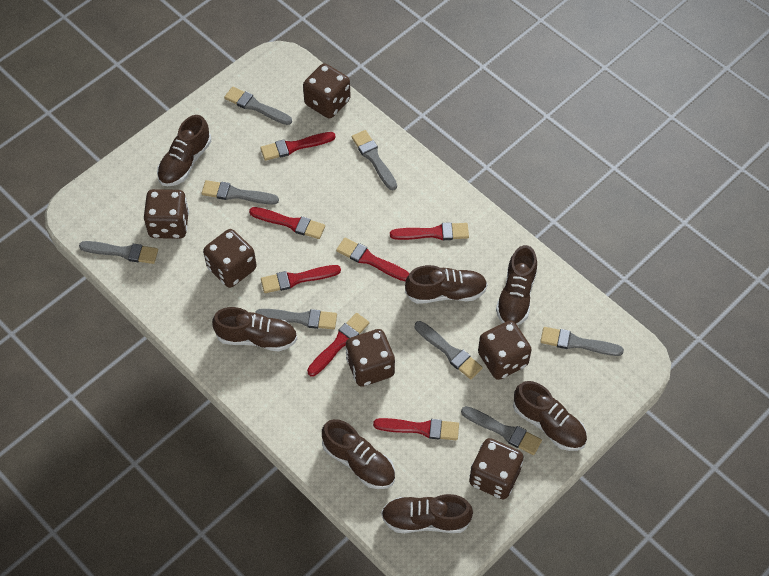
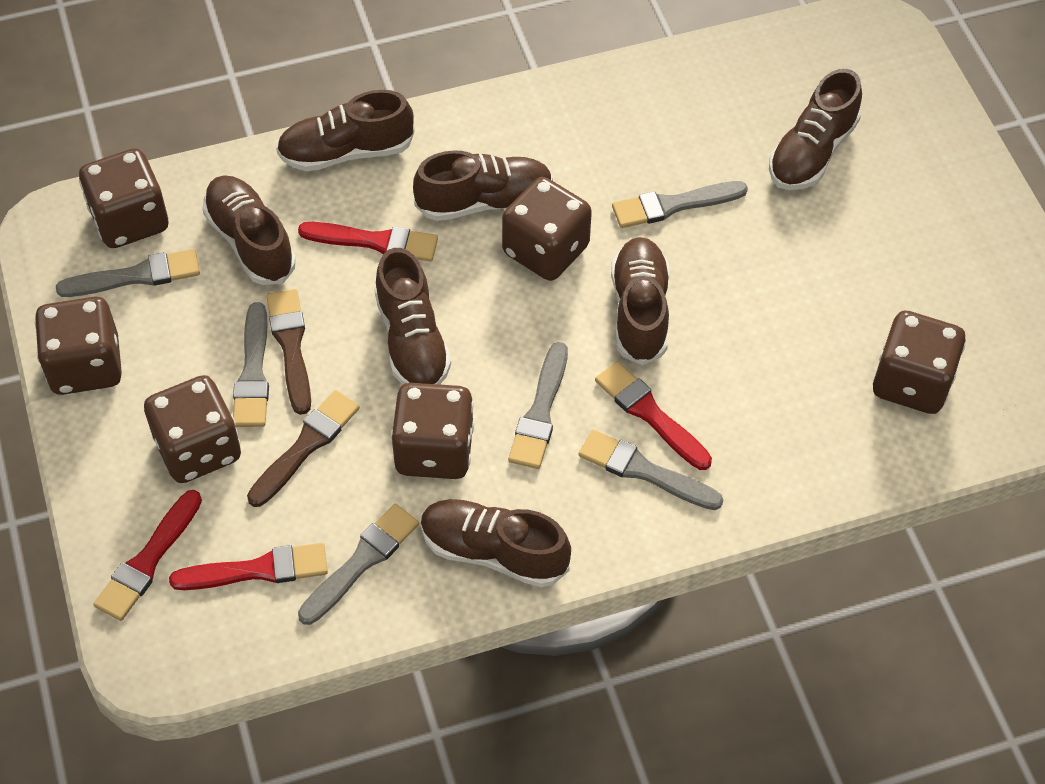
brown brush: 0 -> 2
grey brush: 8 -> 6
red brush: 7 -> 4

